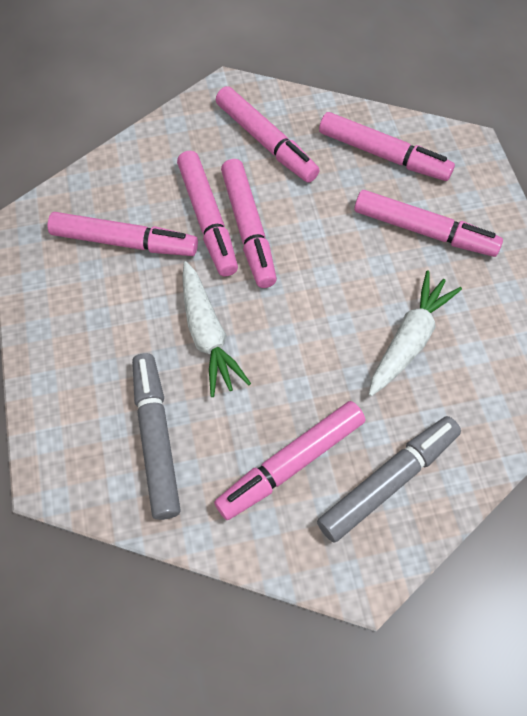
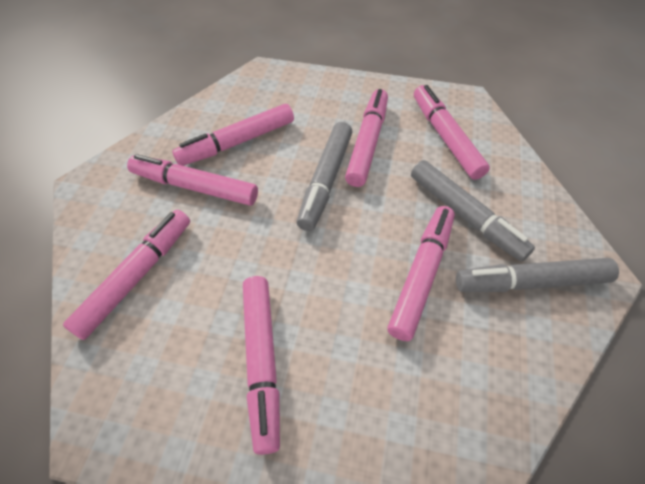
grey marker: 2 -> 3
white carrot: 2 -> 0

